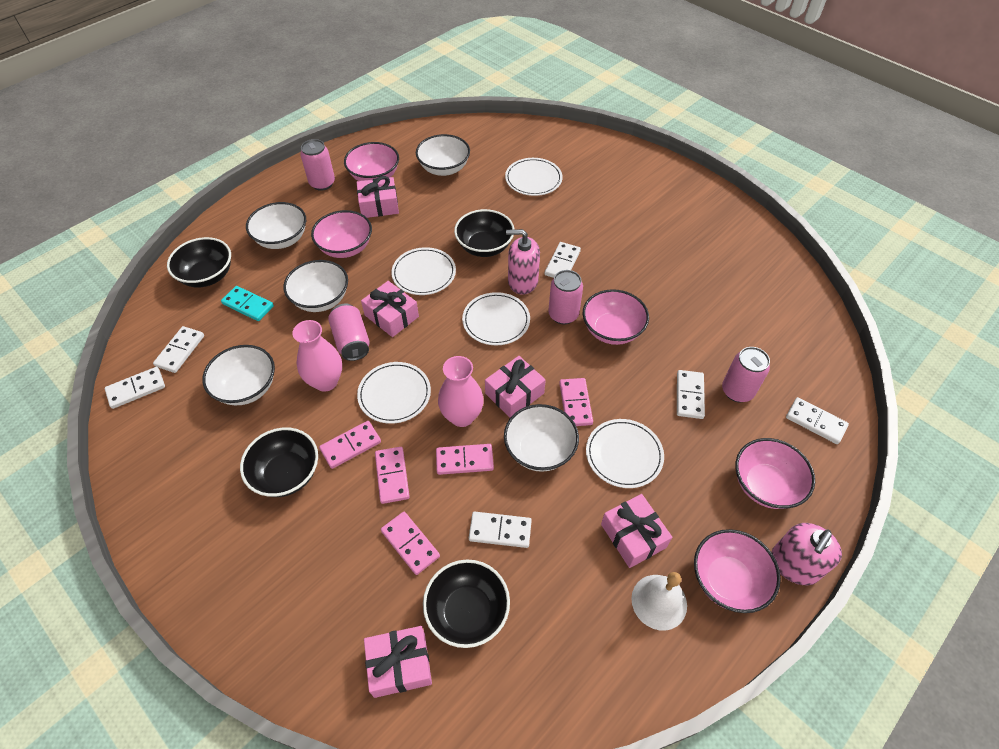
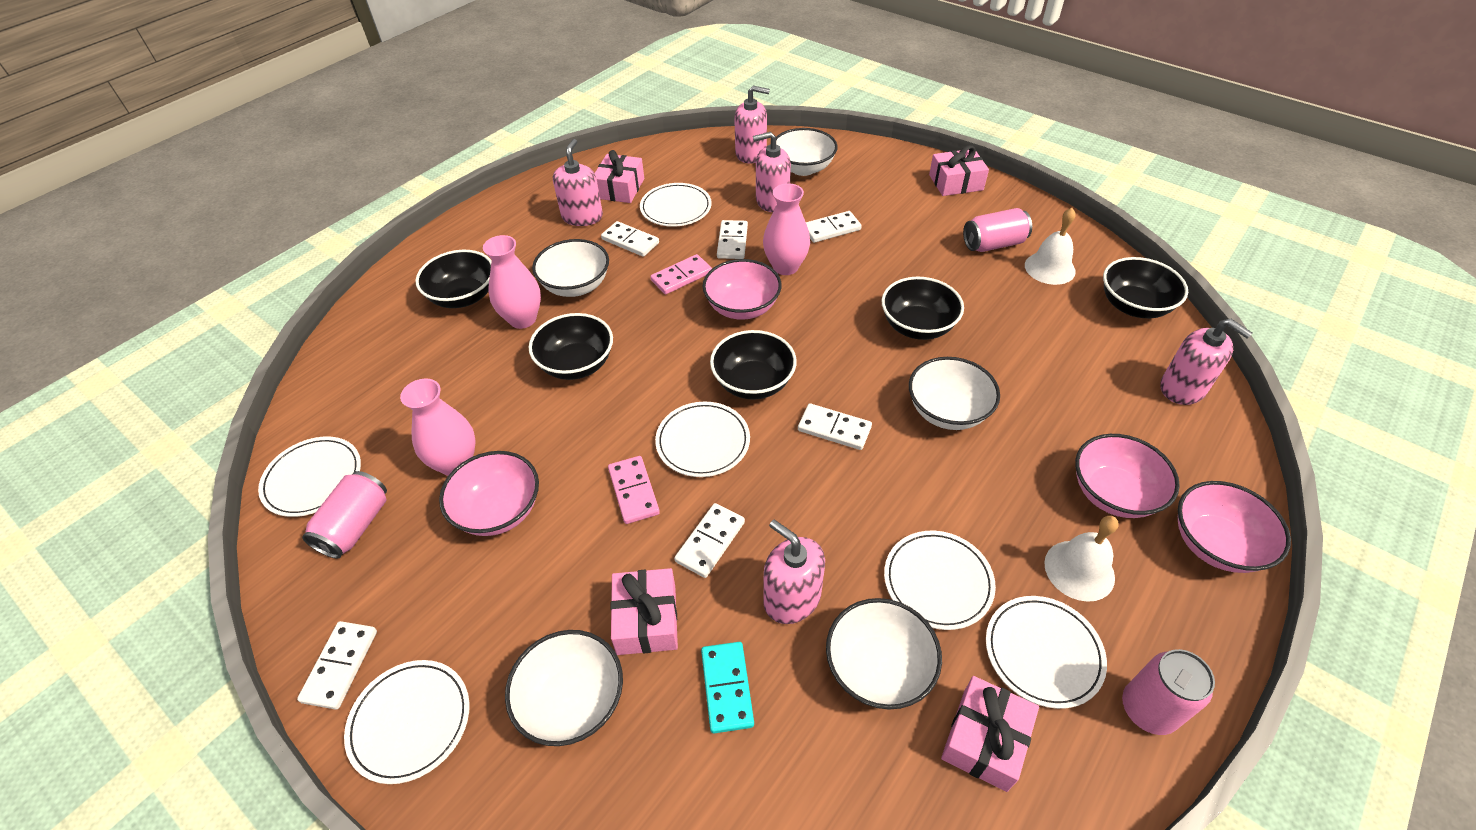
black bowl: 4 -> 5
pink bowl: 5 -> 4
pink can: 4 -> 3
pink domino: 5 -> 2
pink gift: 5 -> 4
pink soap dispenser: 2 -> 5
pink vase: 2 -> 3
white bell: 1 -> 2
white plate: 5 -> 6

